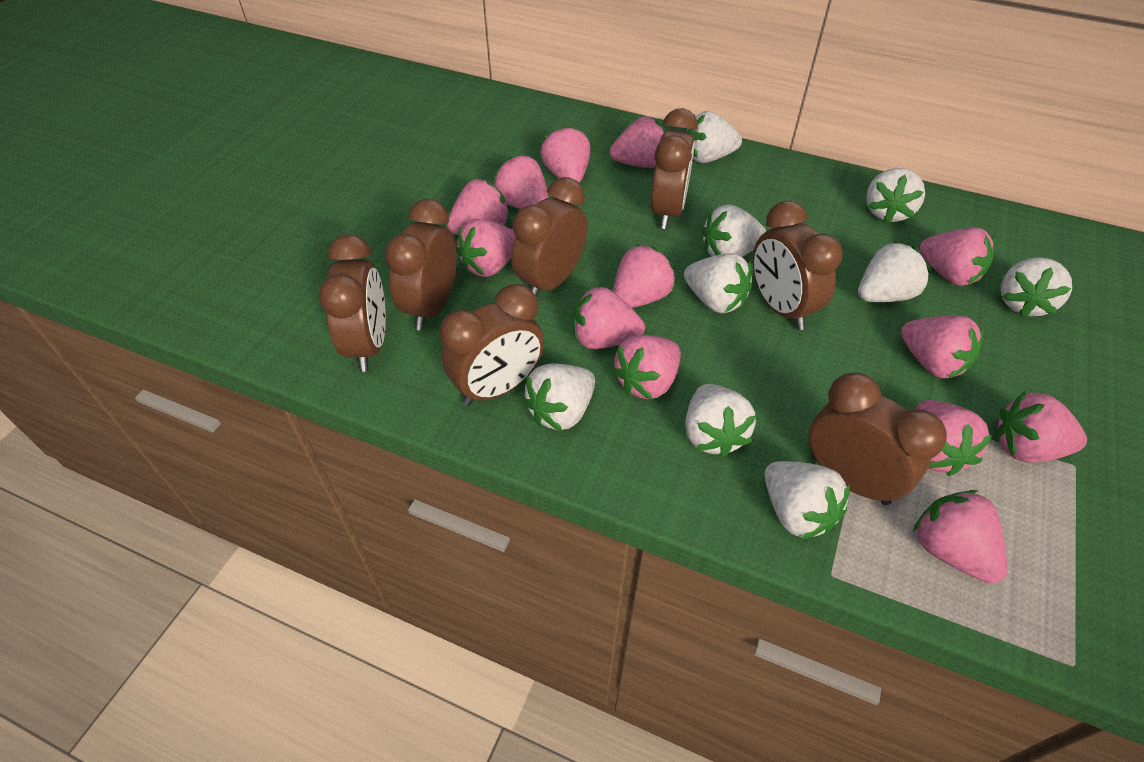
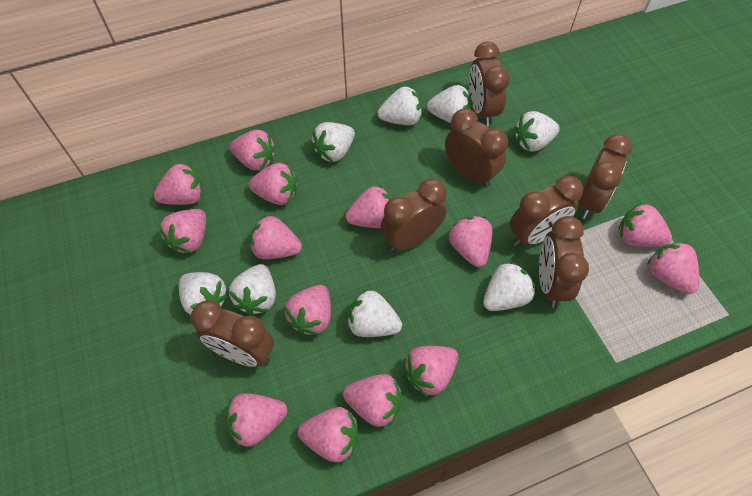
pink strawberry: 13 -> 14
white strawberry: 9 -> 8

